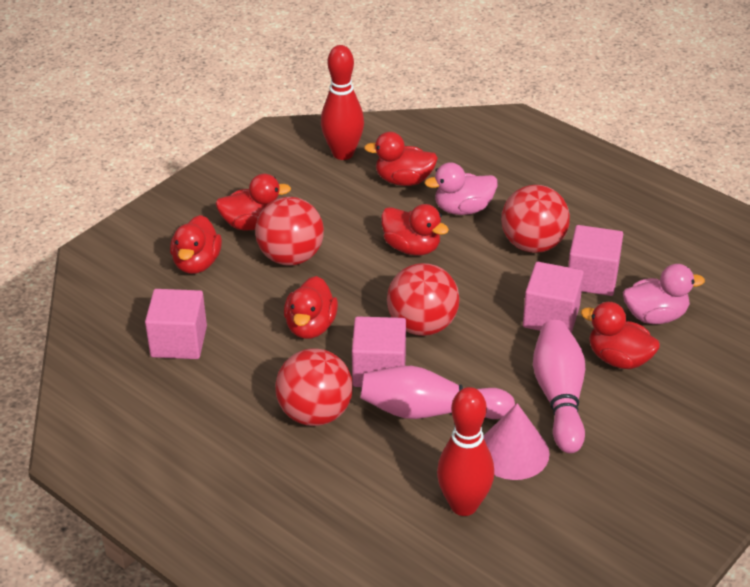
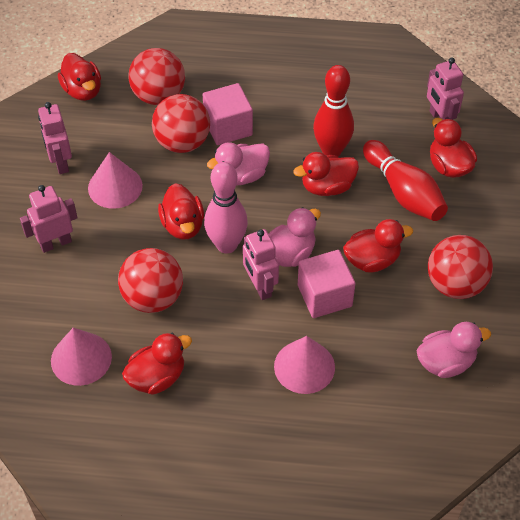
pink bowling pin: 2 -> 1
pink cone: 1 -> 3
pink cube: 4 -> 2
pink duck: 2 -> 3
pink robot: 0 -> 4

